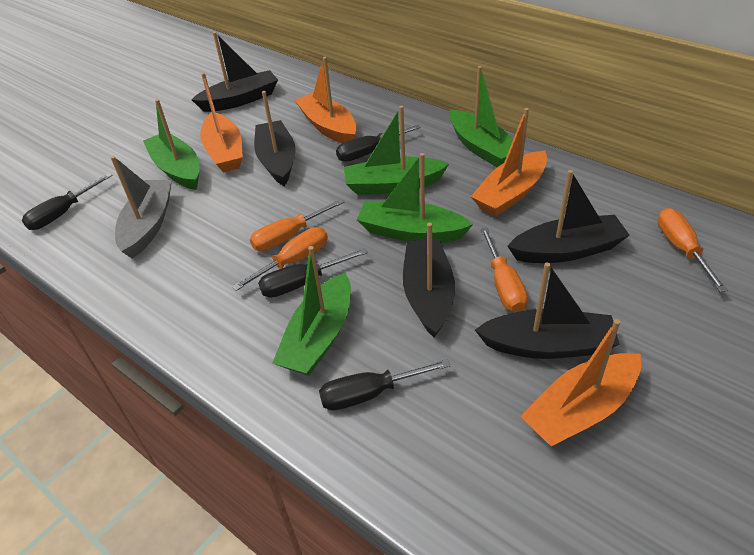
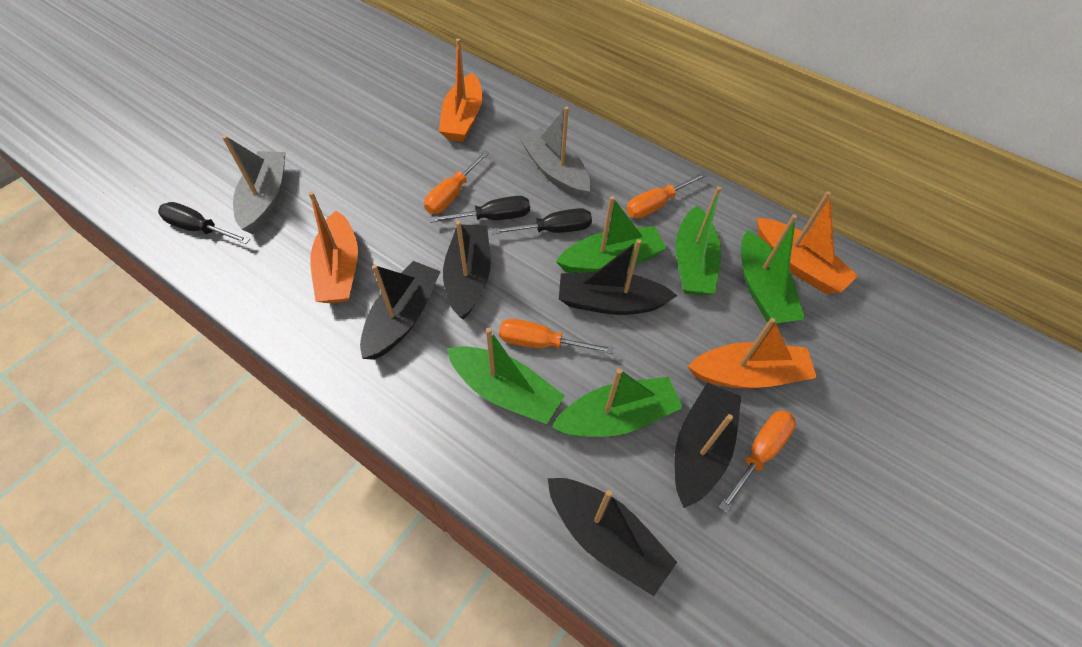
black screwdriver: 4 -> 3
grey boat: 1 -> 2

